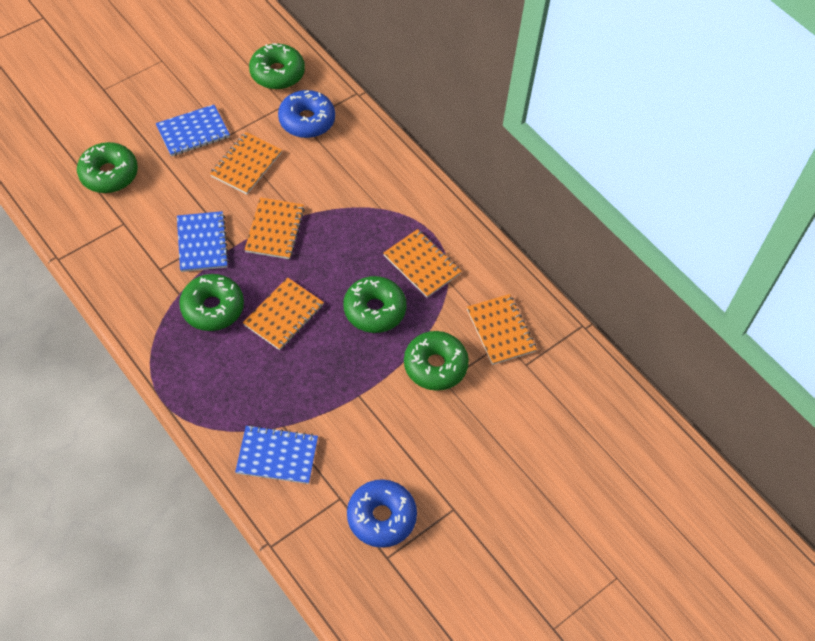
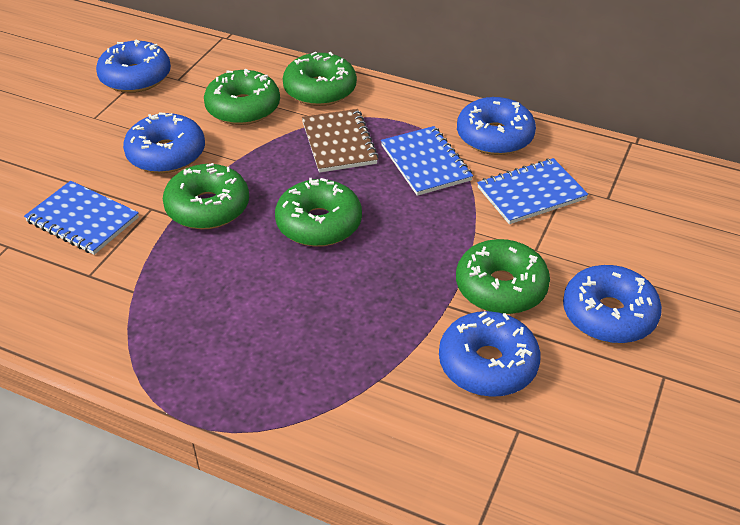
blue donut: 2 -> 5
brown notebook: 0 -> 1
orange notebook: 5 -> 0

